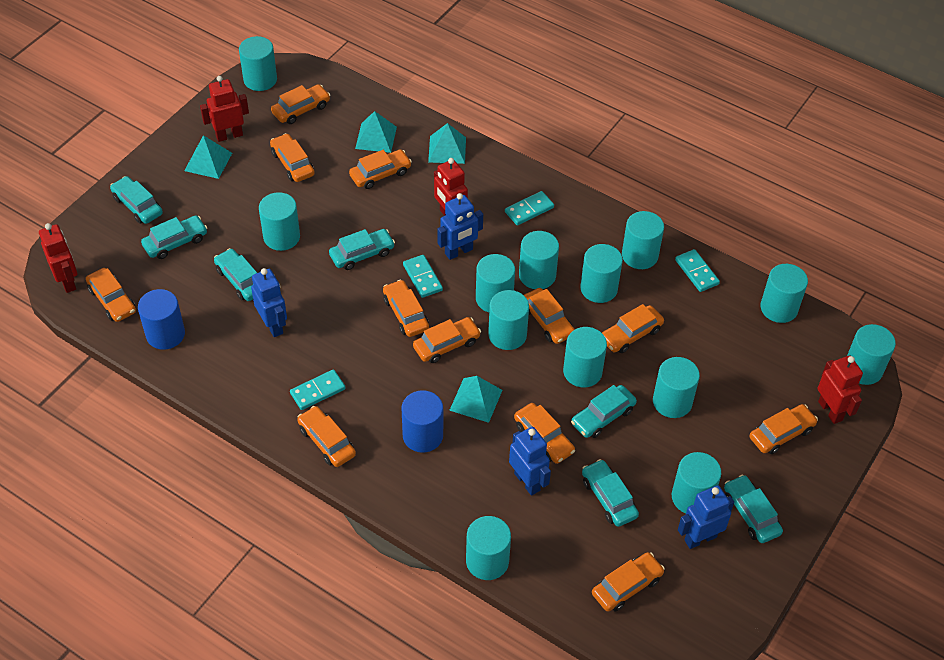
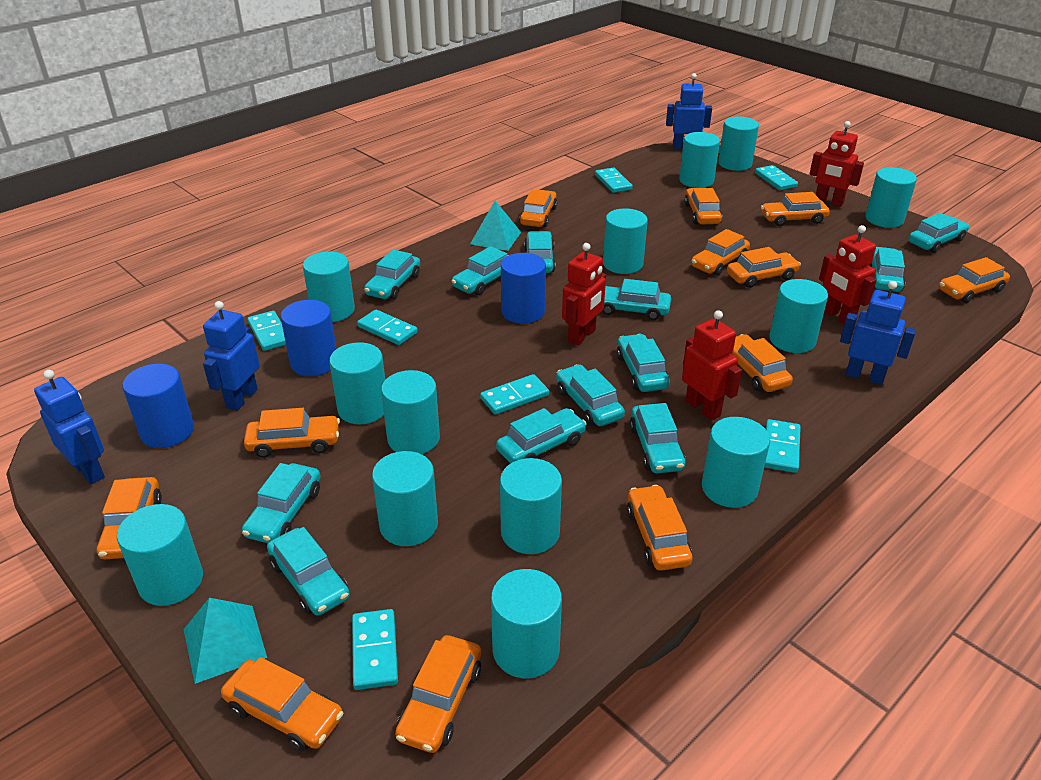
blue cylinder: 2 -> 3
turquoise car: 7 -> 12
turquoise domino: 4 -> 7
turquoise pyramid: 4 -> 2

